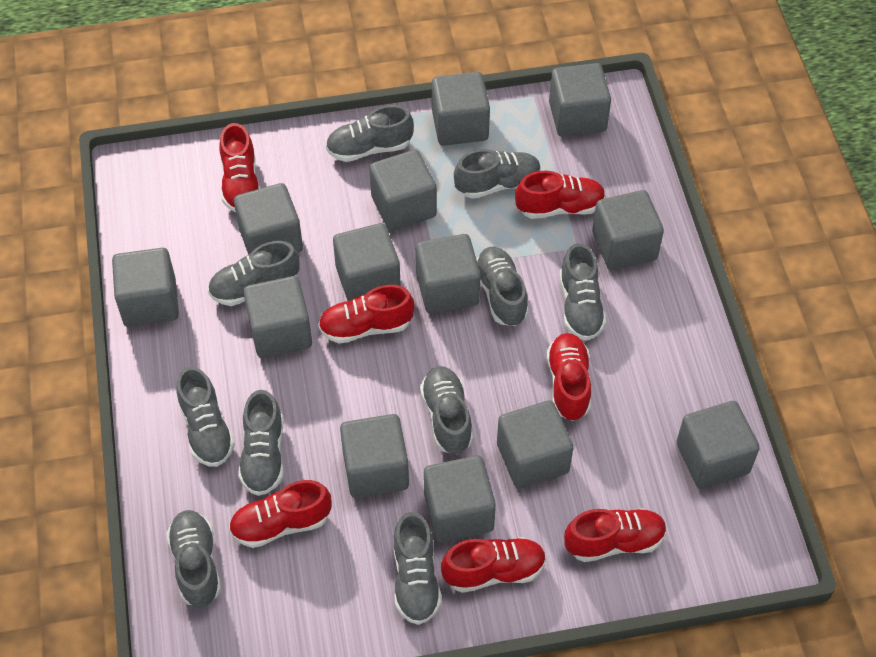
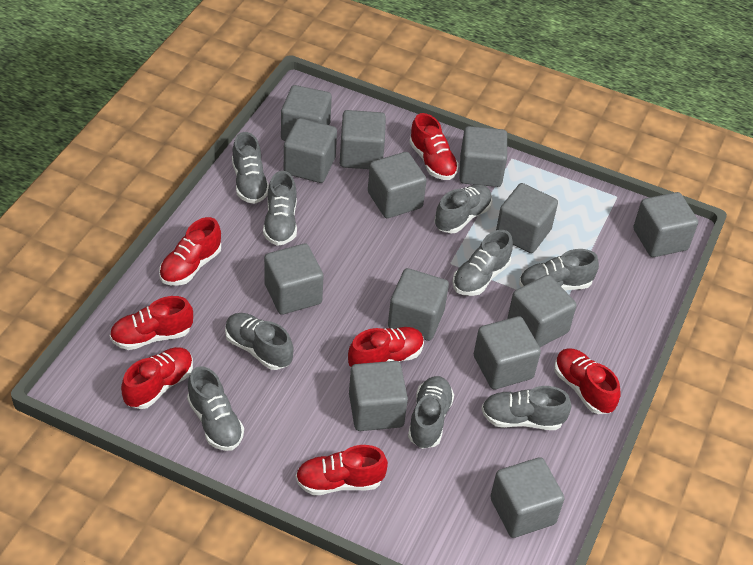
grey shoe: 10 -> 9

